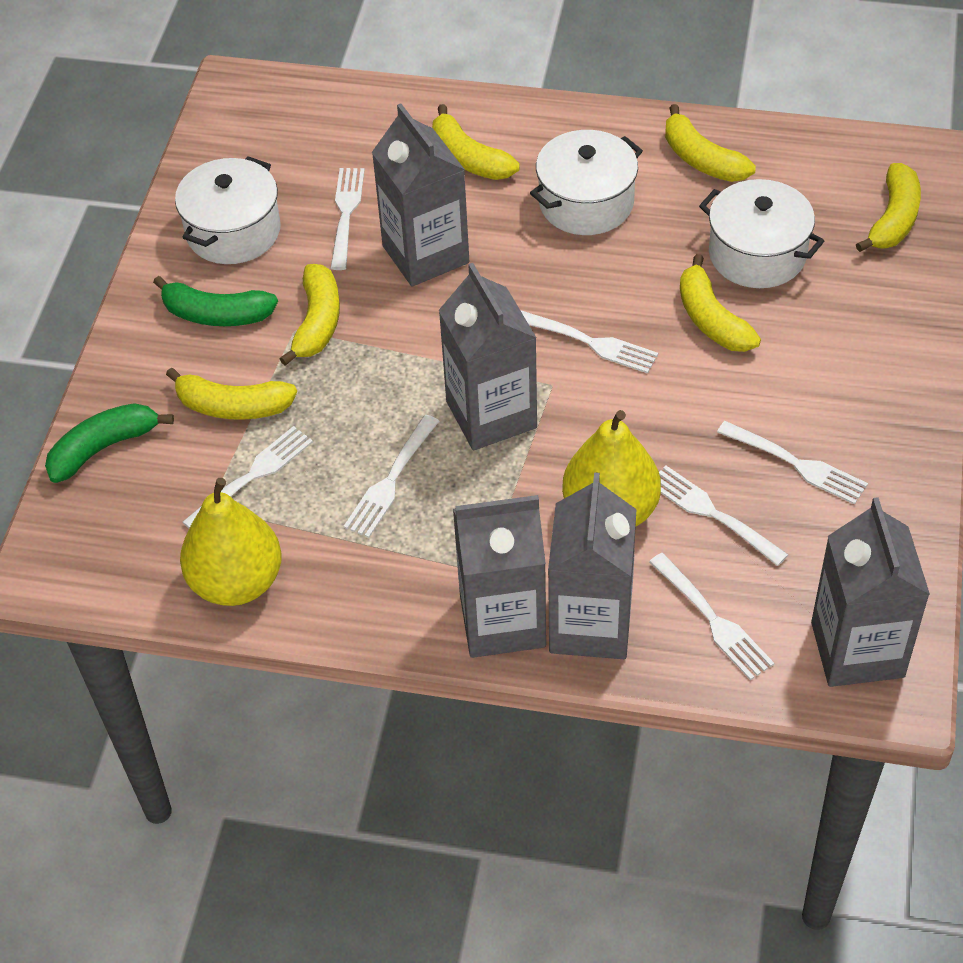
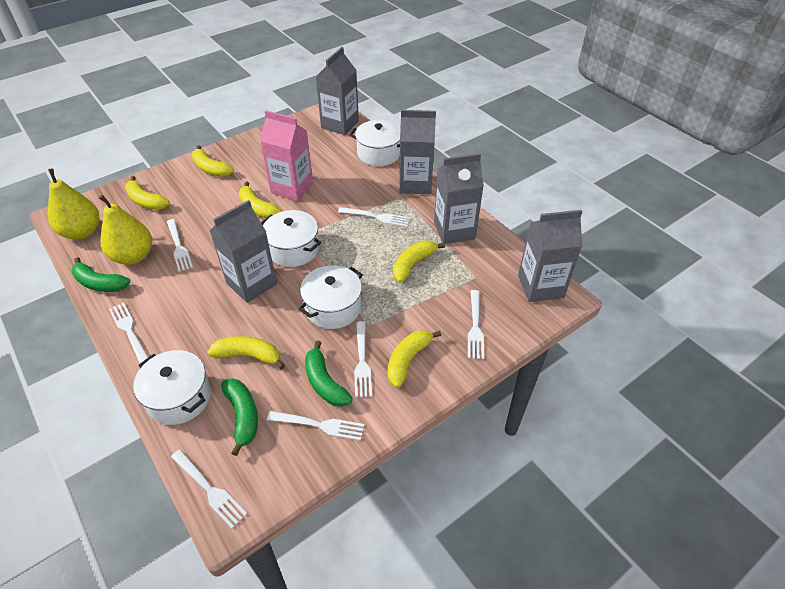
green banana: 2 -> 3
pink carton: 0 -> 1
white pot: 3 -> 4

